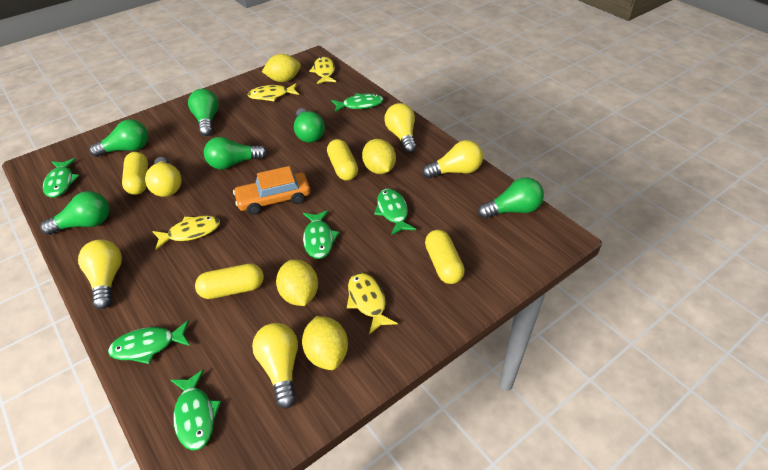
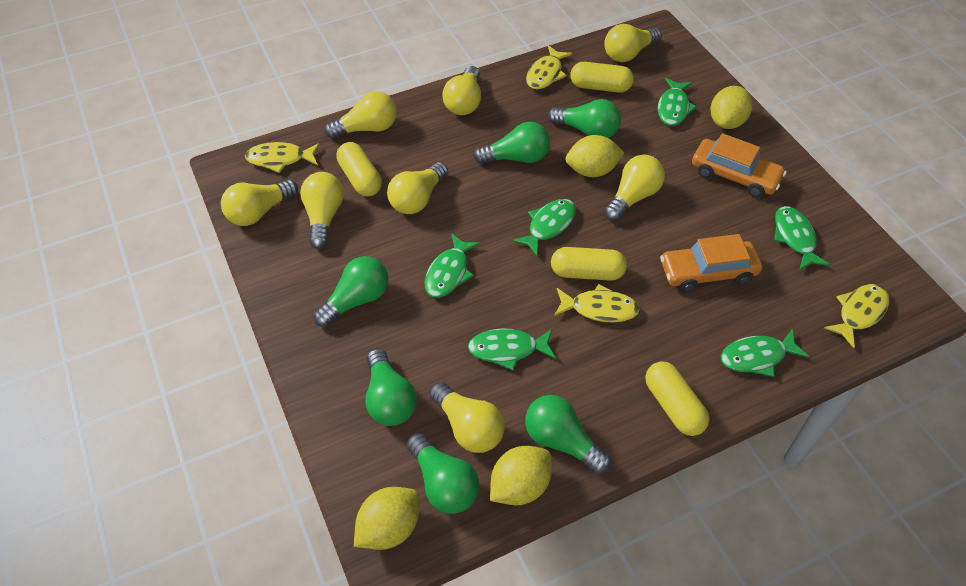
orange car: 1 -> 2
yellow light bulb: 5 -> 8

